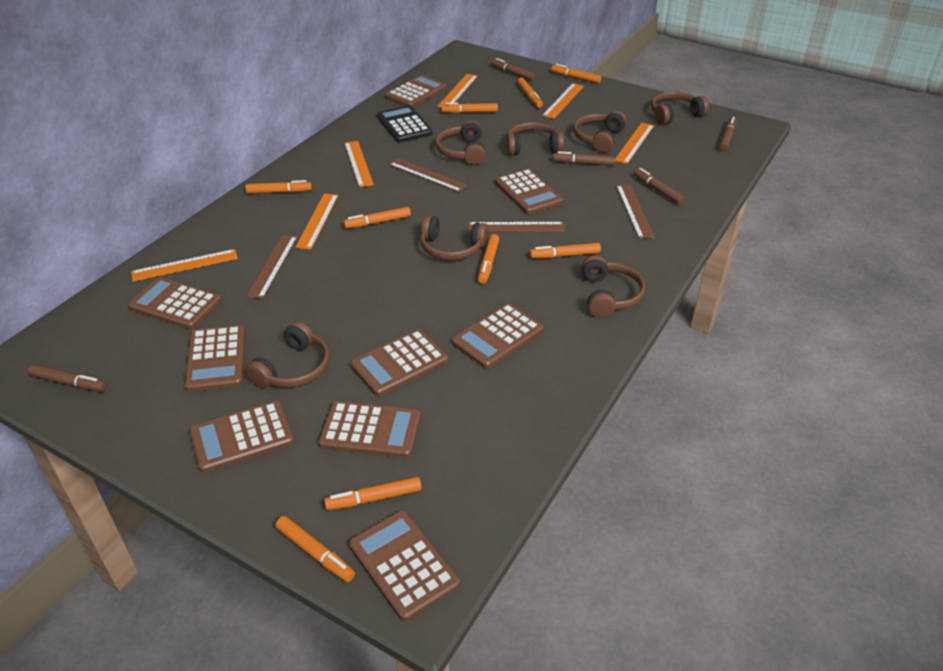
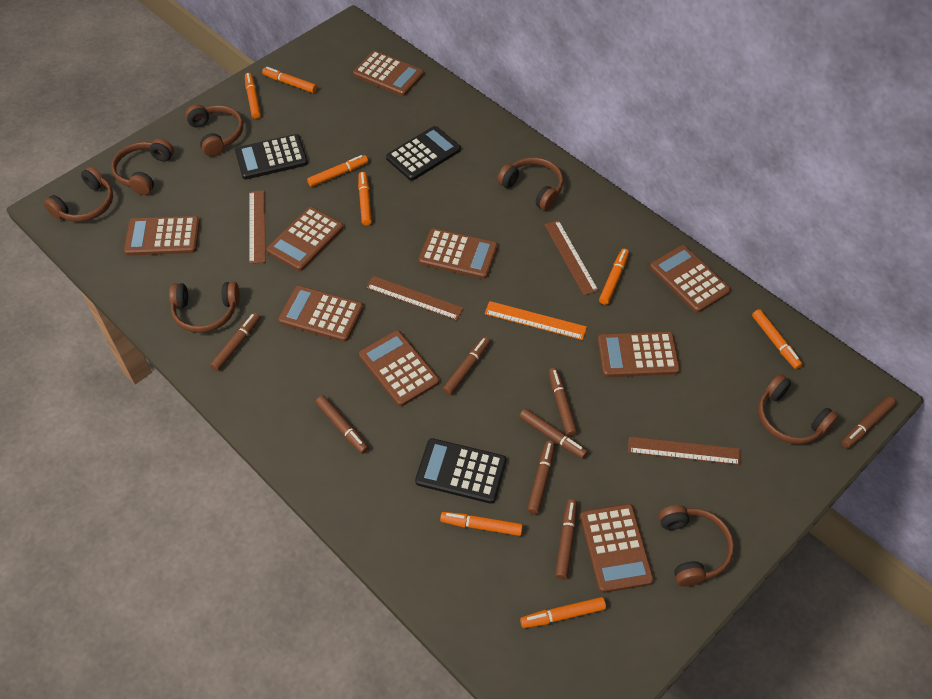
black calculator: 1 -> 3
brown marker: 5 -> 8
orange marker: 9 -> 8
orange ruler: 6 -> 1

